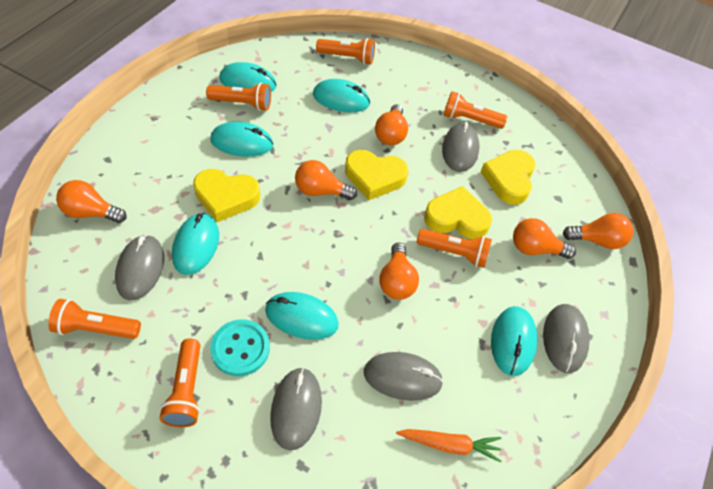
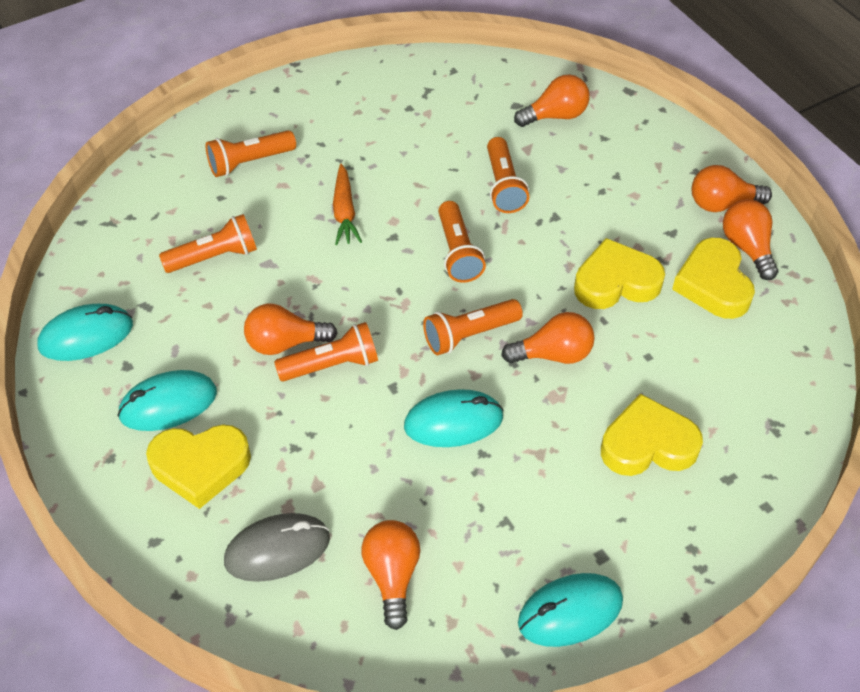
grey mouse: 5 -> 1
turquoise button: 1 -> 0
turquoise mouse: 6 -> 4

